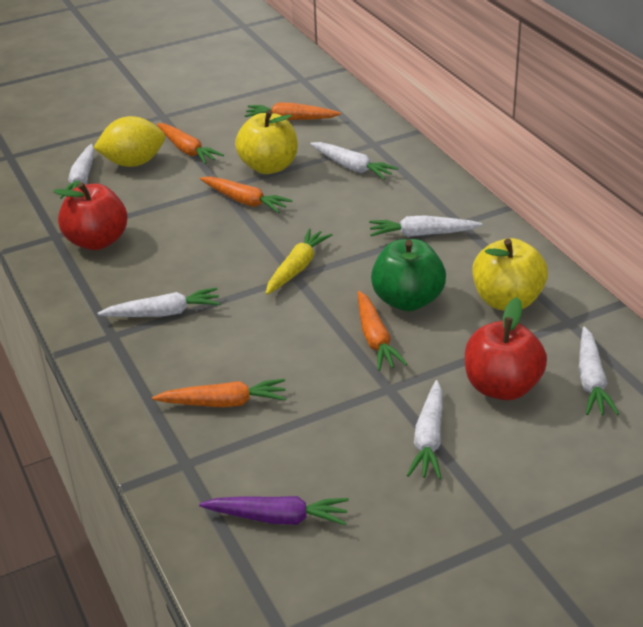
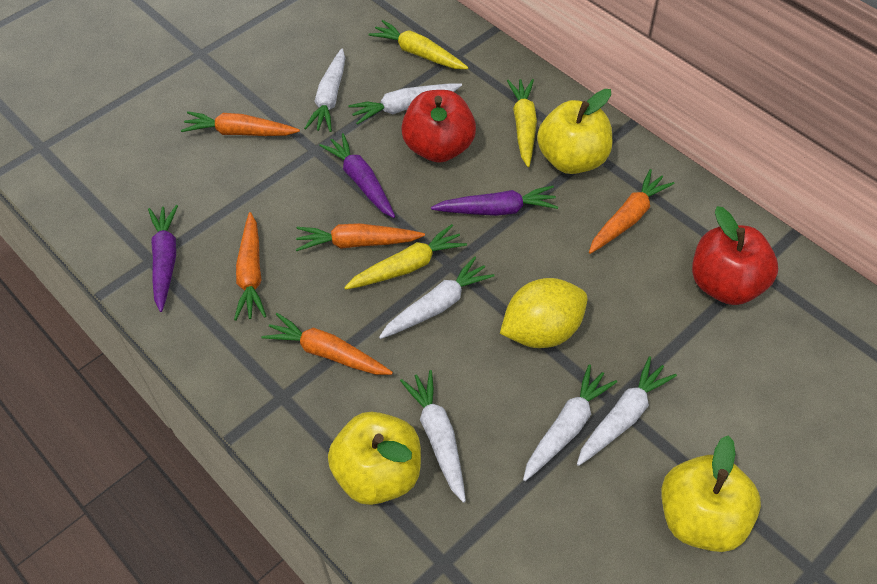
green apple: 1 -> 0
purple carrot: 1 -> 3
yellow apple: 2 -> 3
yellow carrot: 1 -> 3

